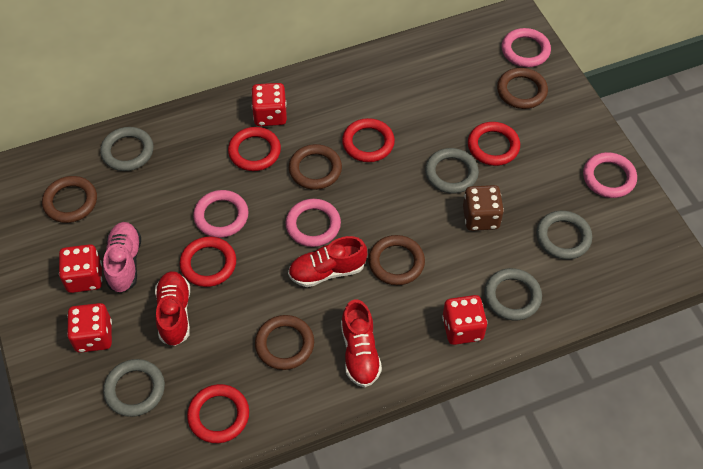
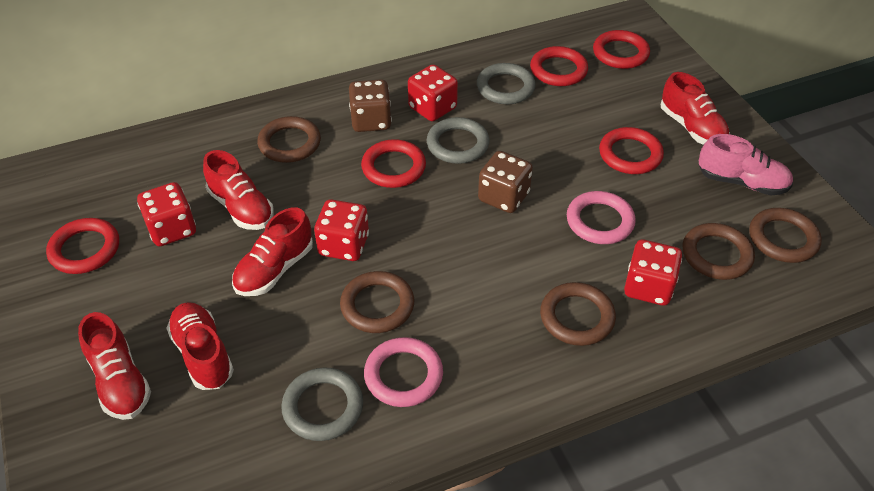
brown dice: 1 -> 2
grey ring: 5 -> 3
pink ring: 4 -> 2
red shoe: 3 -> 5

